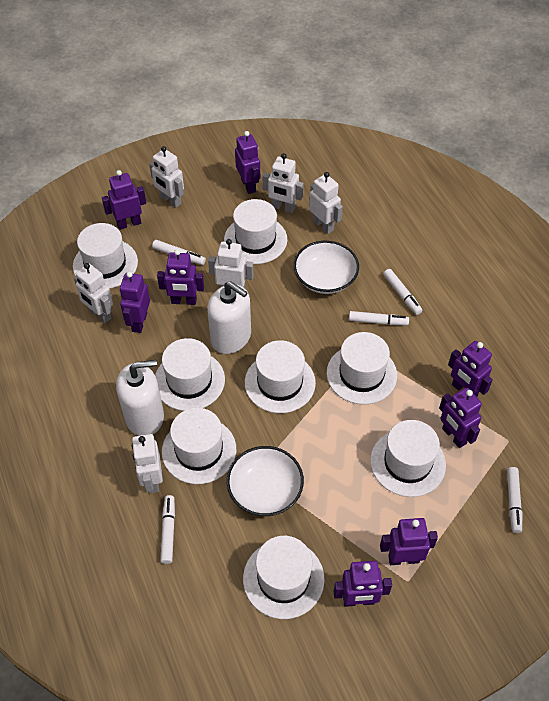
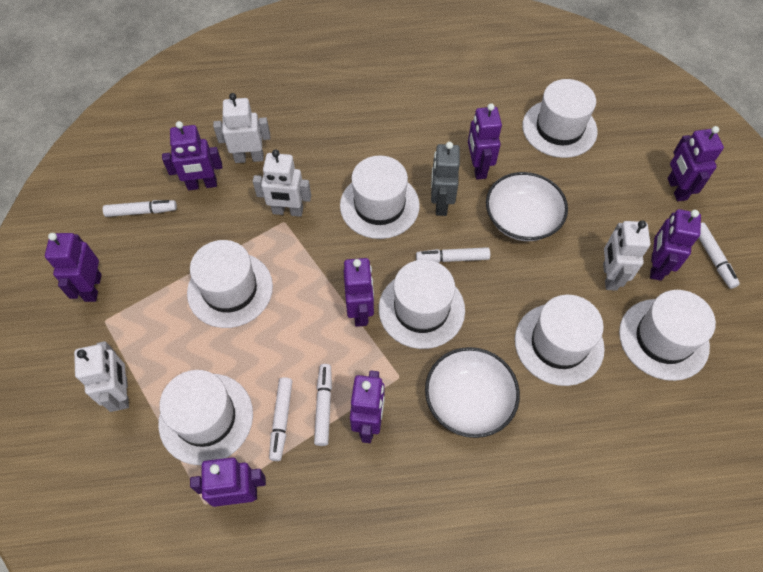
grey robot: 0 -> 1
white hat: 8 -> 7
white robot: 6 -> 4
white soap dispenser: 2 -> 0

